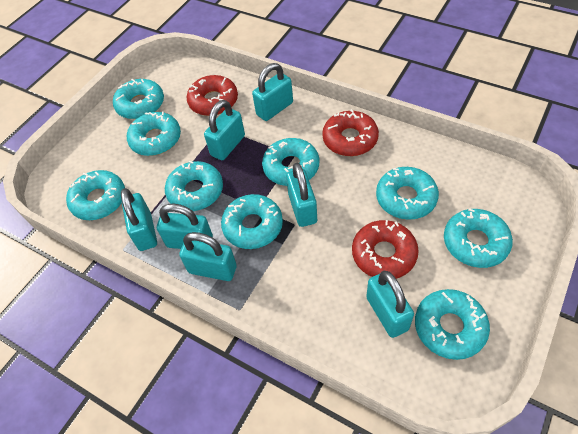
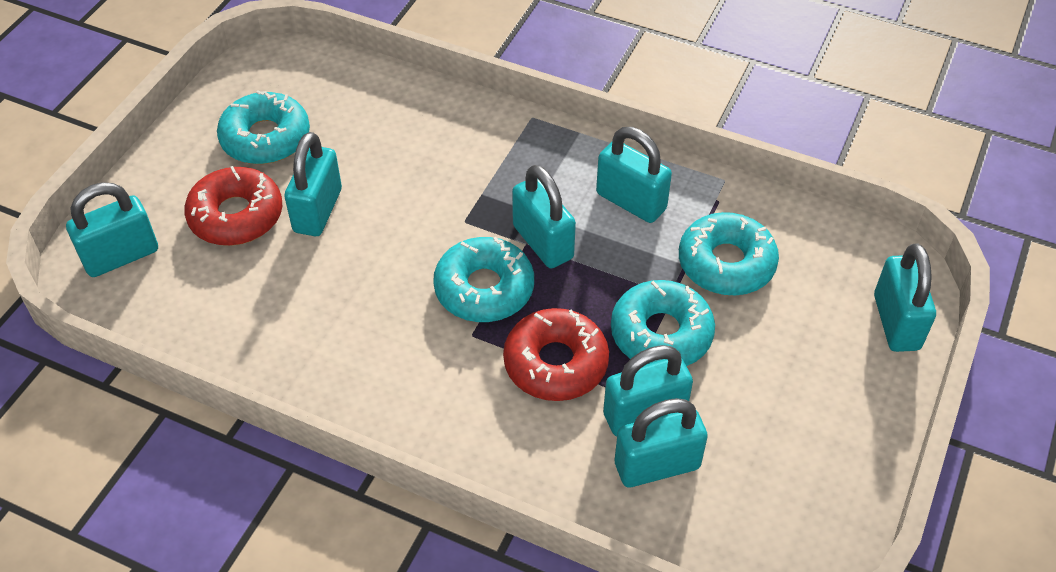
red donut: 3 -> 2
turquoise donut: 9 -> 4

